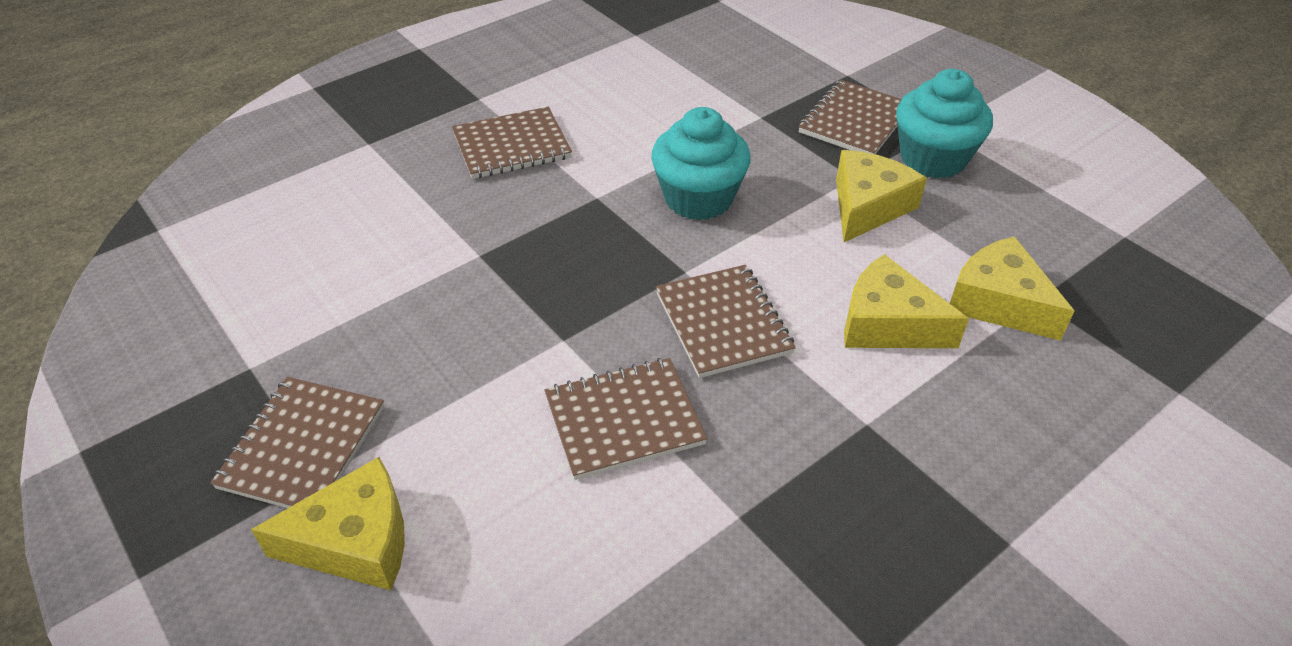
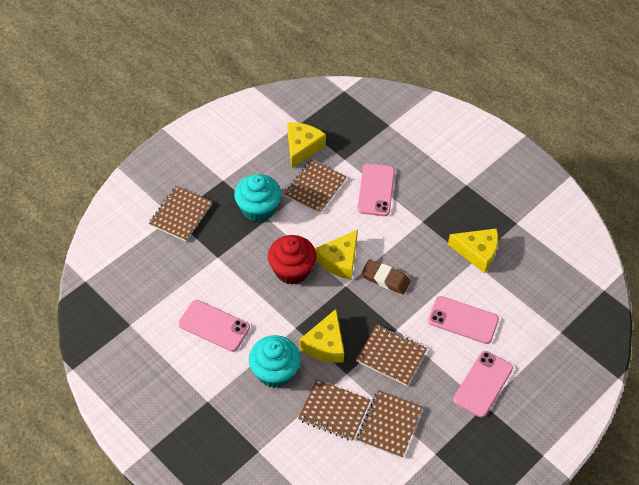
brown eraser: 0 -> 1
pink phone: 0 -> 4
red cupcake: 0 -> 1

